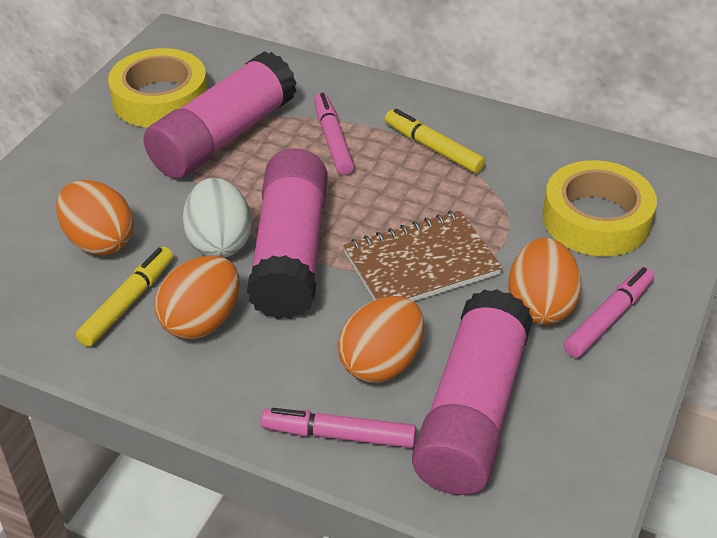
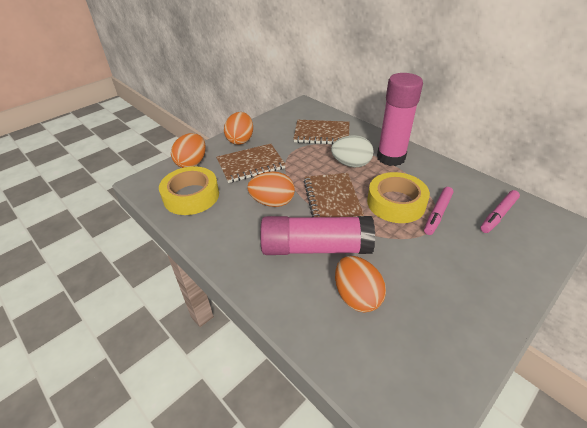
brown notebook: 1 -> 3
pink glue stick: 3 -> 2
pink marker: 3 -> 2
yellow marker: 2 -> 0

